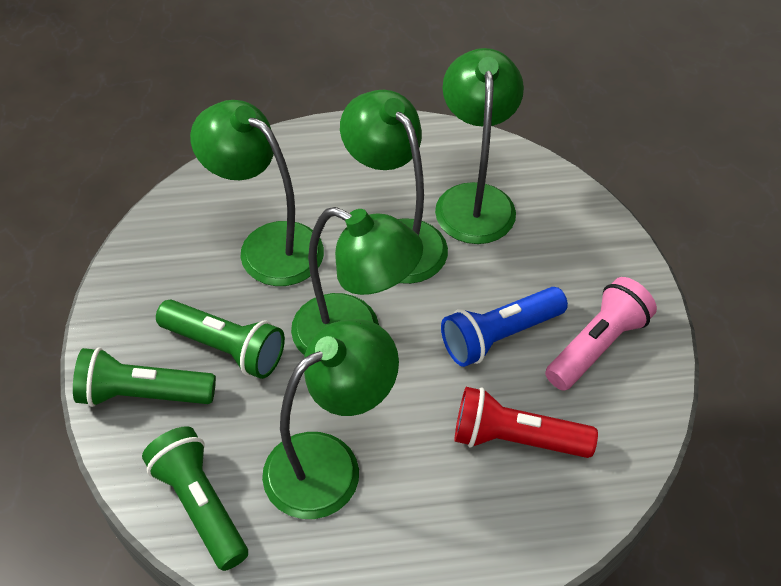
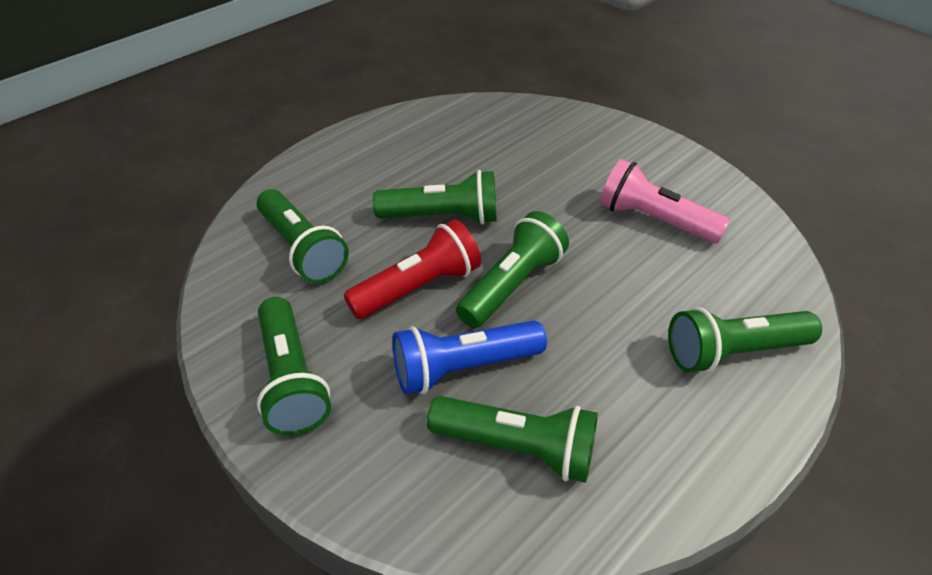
green flashlight: 3 -> 6
green lamp: 5 -> 0

